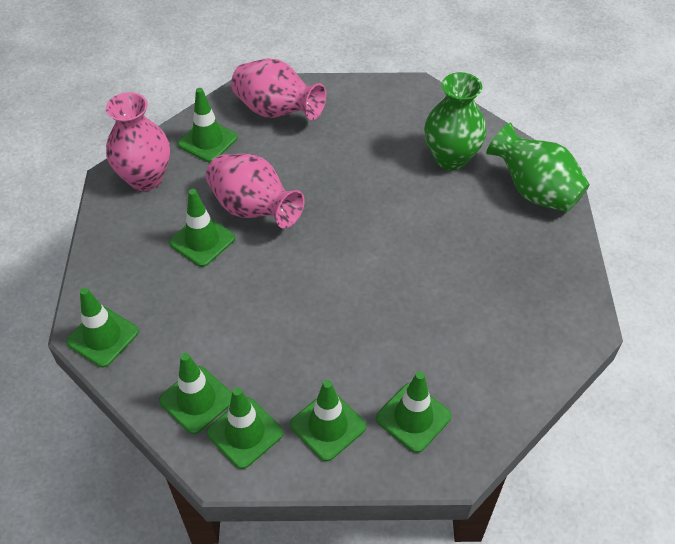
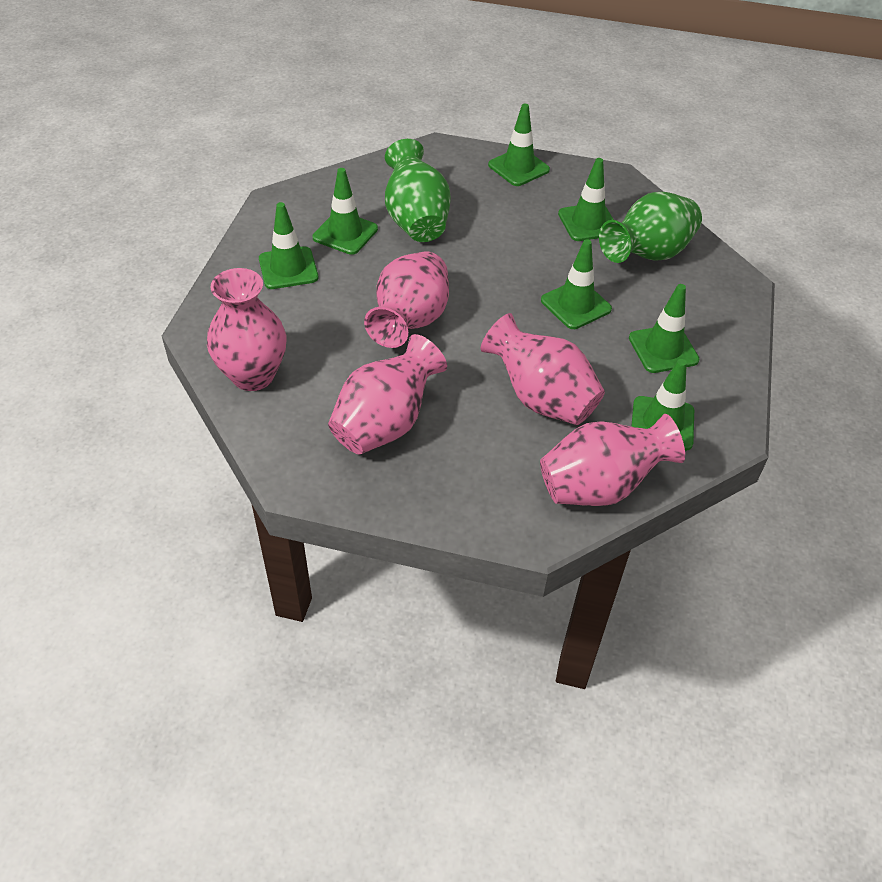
pink vase: 3 -> 5

